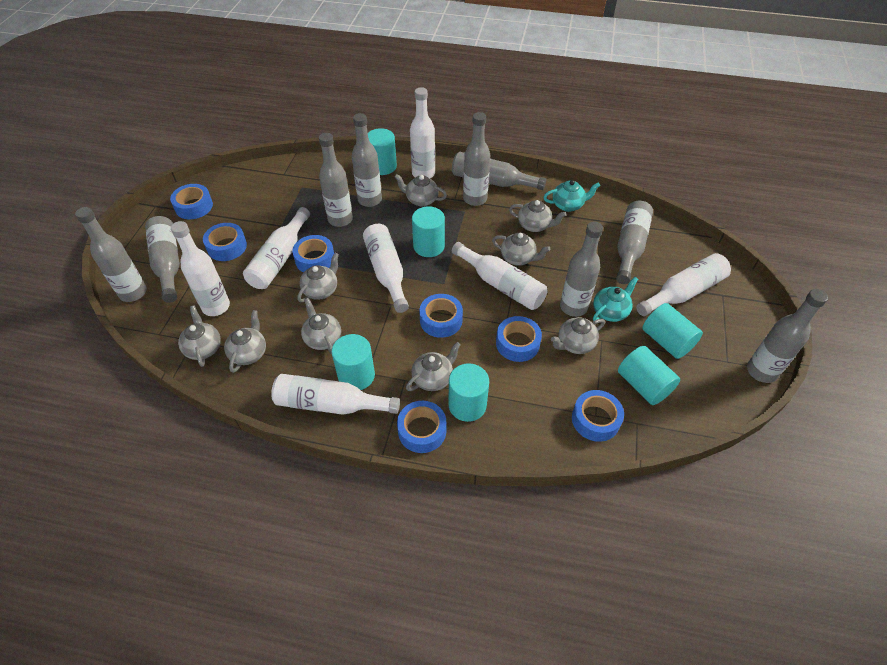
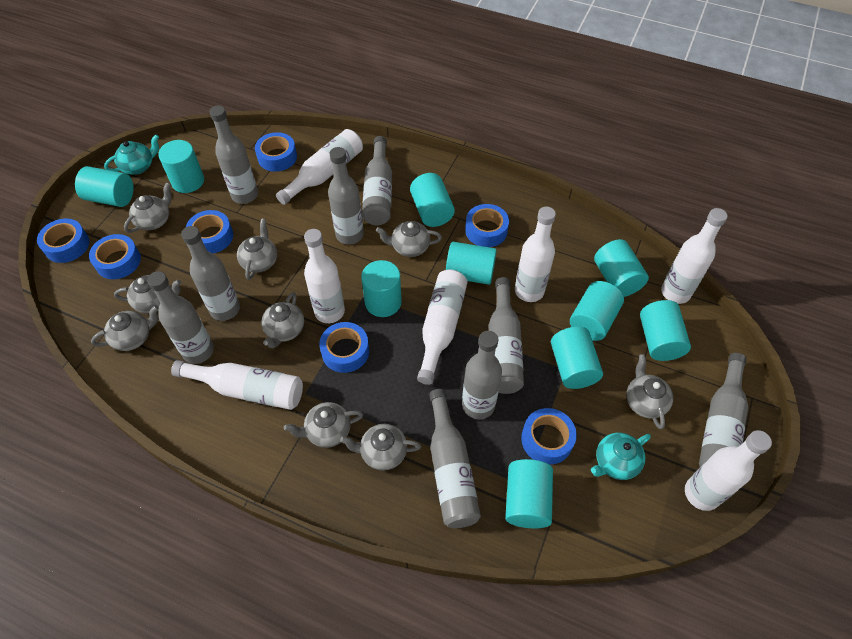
turquoise cylinder: 6 -> 10

